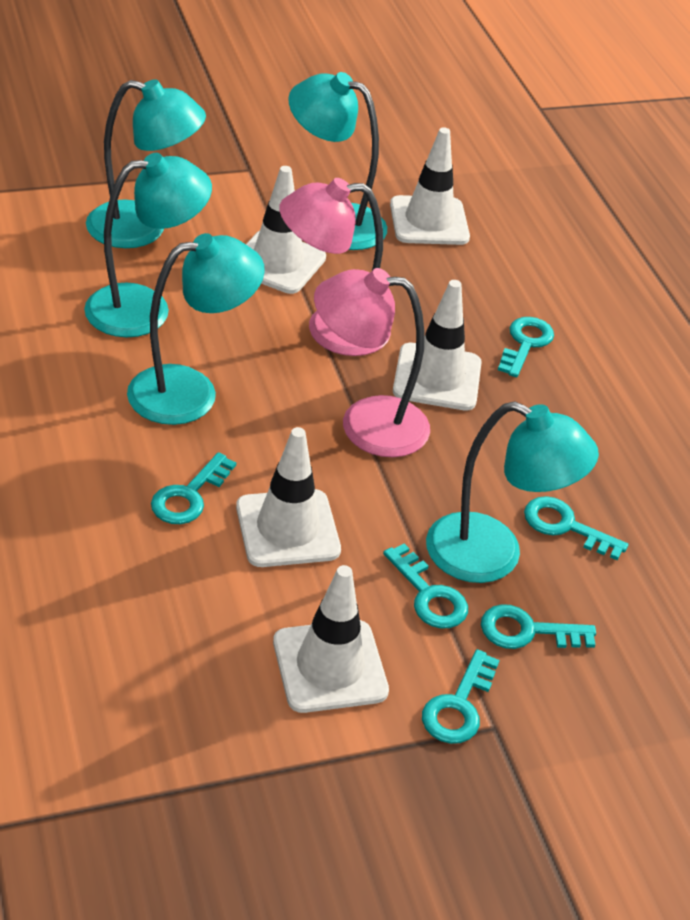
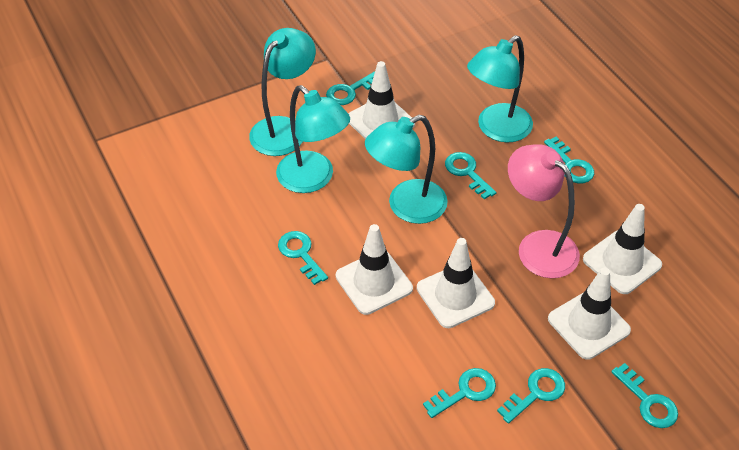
pink lamp: 2 -> 1
turquoise key: 6 -> 7
turquoise lamp: 5 -> 4

